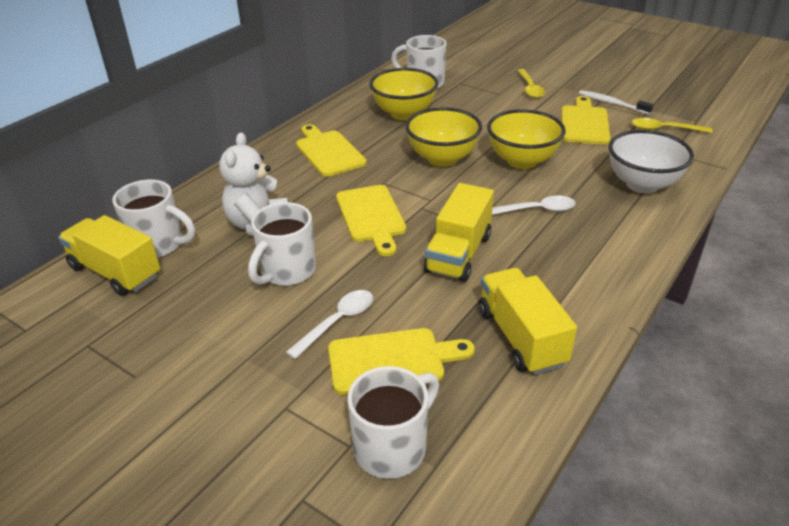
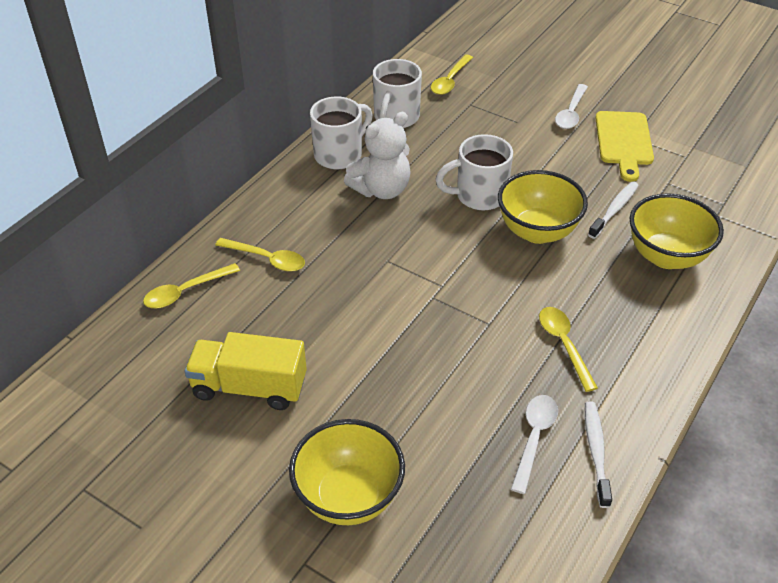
white bowl: 1 -> 0
white mug: 4 -> 3
white toothbrush: 1 -> 2
yellow cutting board: 4 -> 1
yellow spoon: 2 -> 4
yellow truck: 3 -> 1

